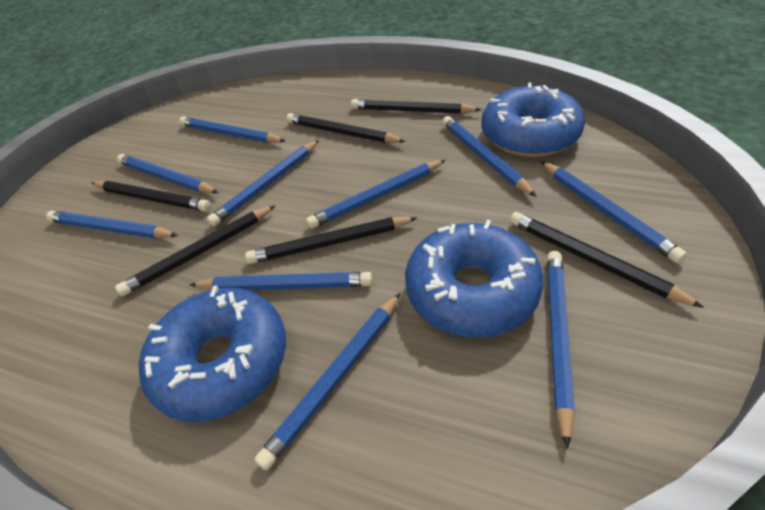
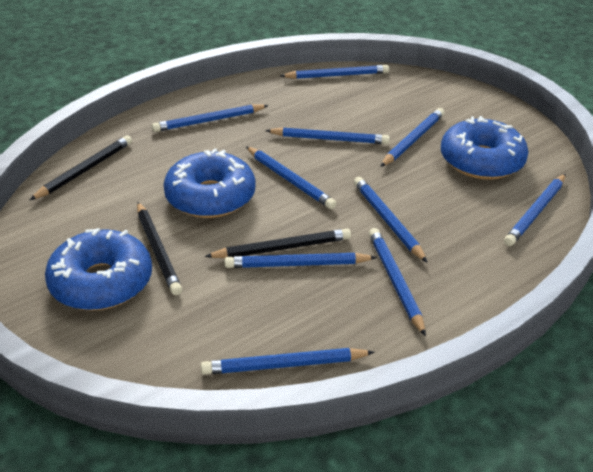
black pencil: 6 -> 3

